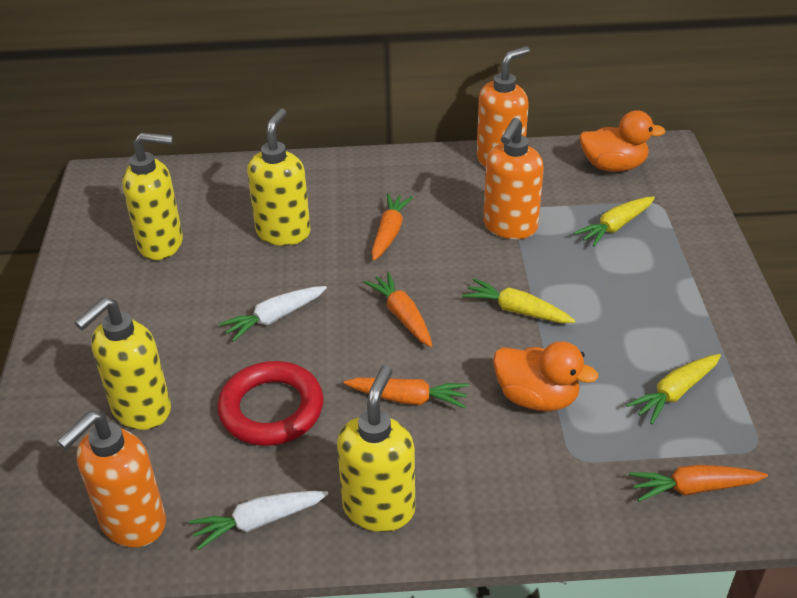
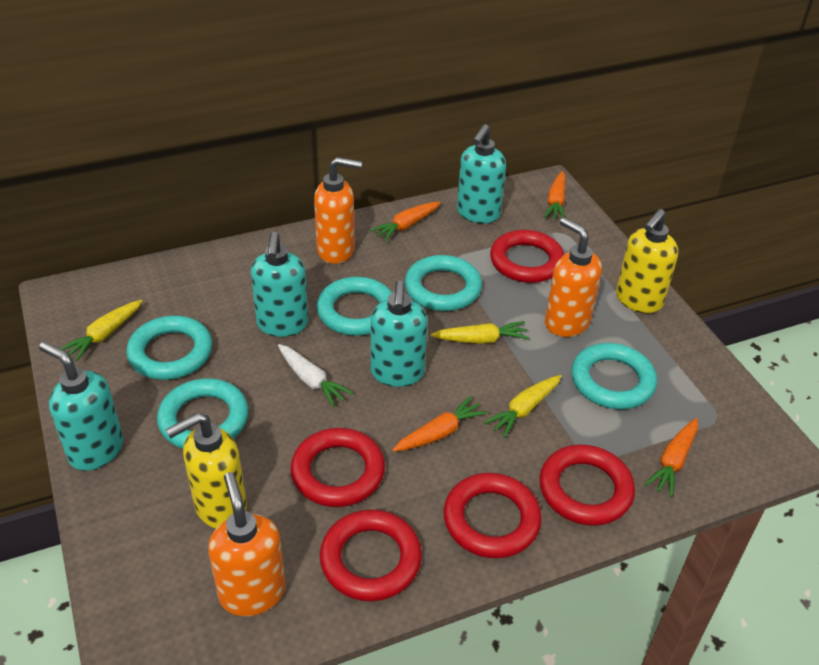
orange duck: 2 -> 0
red ring: 1 -> 5
turquoise ring: 0 -> 5
turquoise soap dispenser: 0 -> 4
white carrot: 2 -> 1
yellow soap dispenser: 4 -> 2

